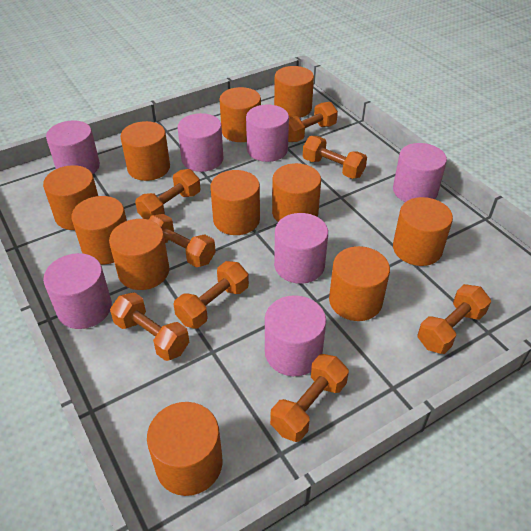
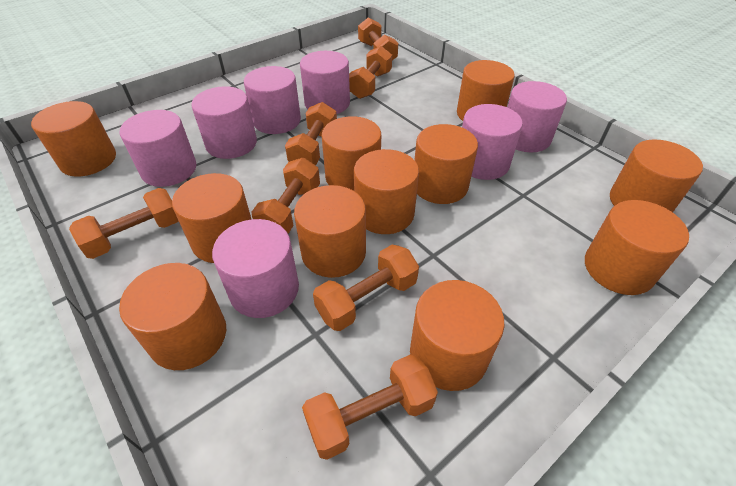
orange dumbbell: 8 -> 7

